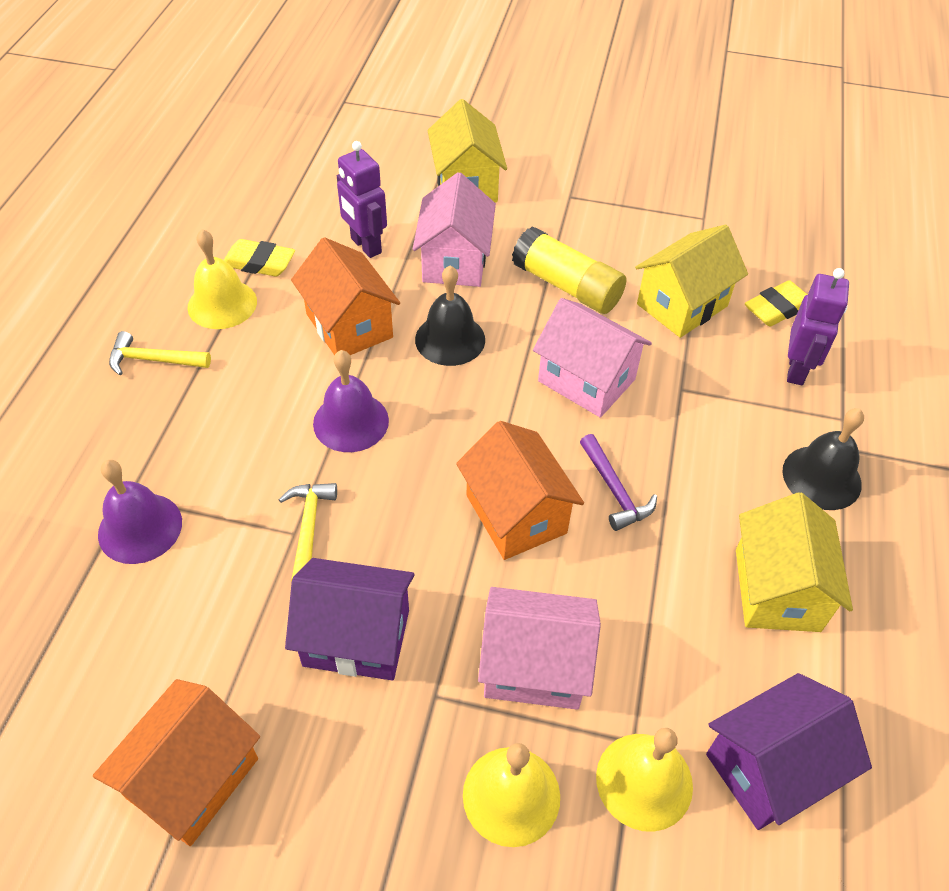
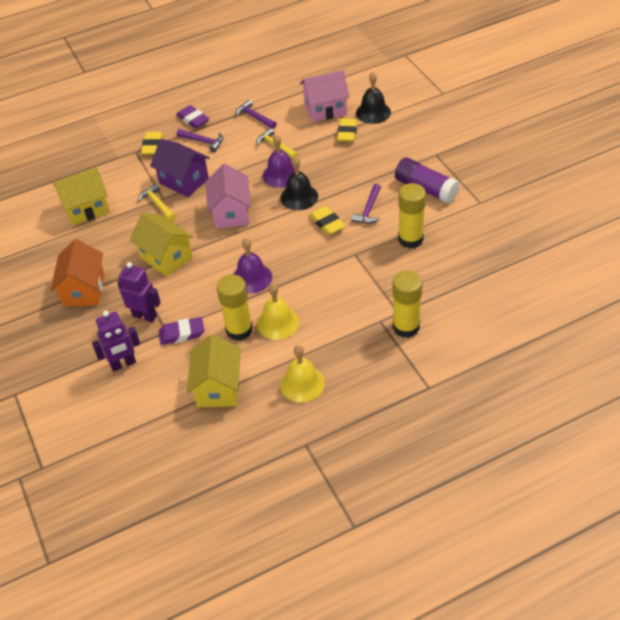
orange house: 3 -> 1
pink house: 3 -> 2
purple eraser: 0 -> 2
purple glue stick: 0 -> 1
purple hammer: 1 -> 3
purple house: 2 -> 1
yellow bell: 3 -> 2
yellow eraser: 2 -> 3
yellow glue stick: 1 -> 3

